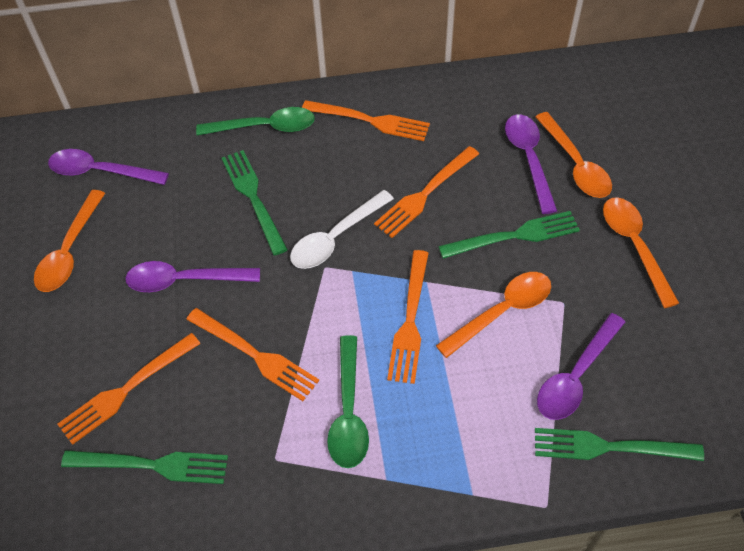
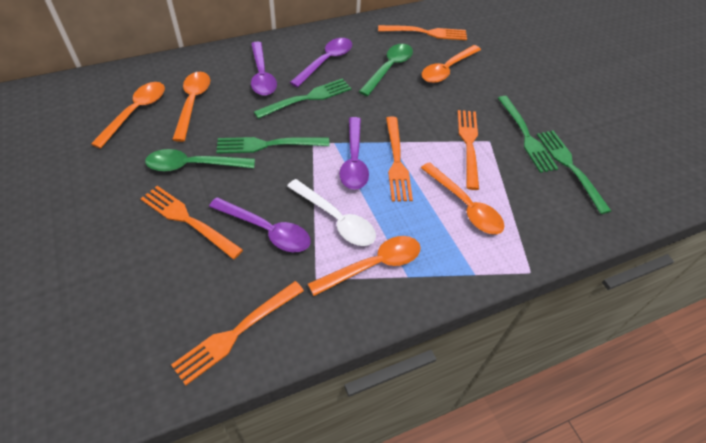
orange spoon: 4 -> 5

